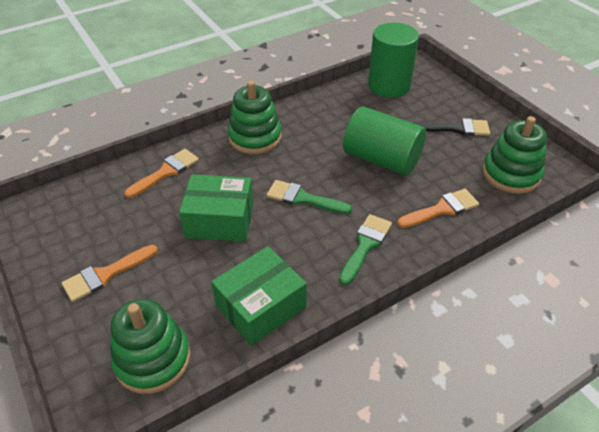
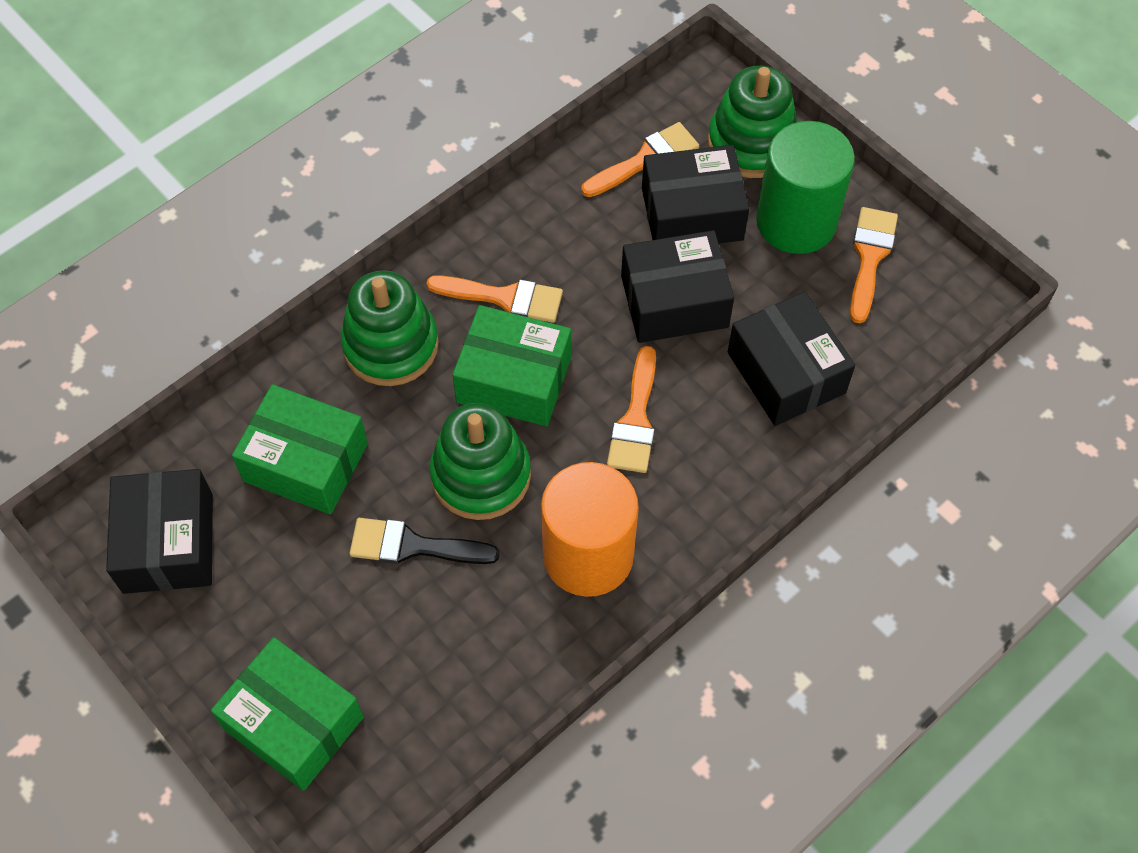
black box: 0 -> 4
green box: 2 -> 3
green brush: 2 -> 0
green cylinder: 2 -> 1
orange brush: 3 -> 4
orange cylinder: 0 -> 1

